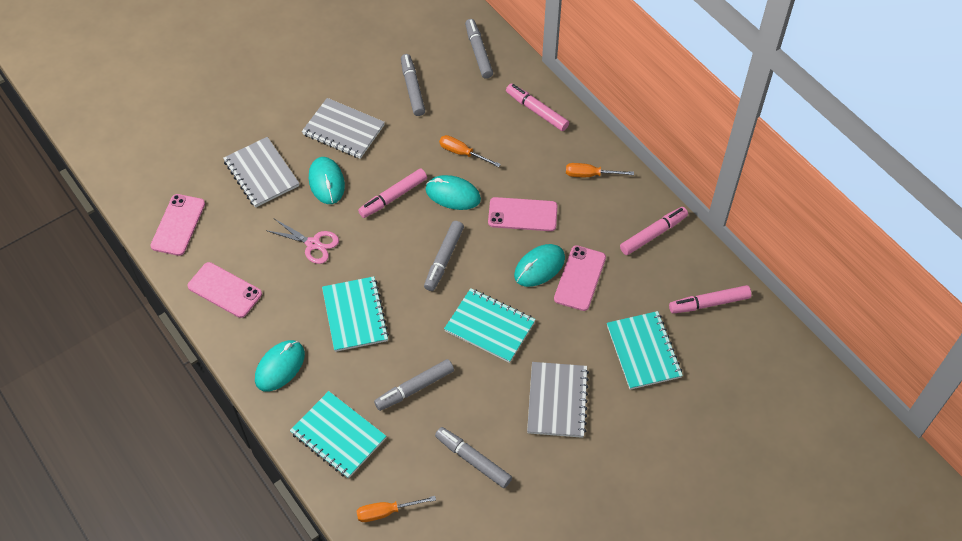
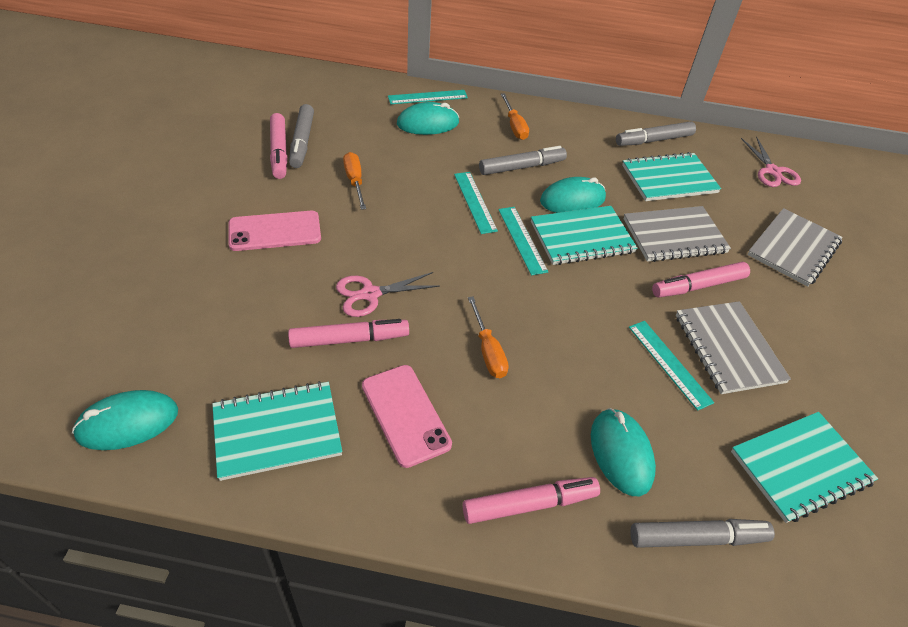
grey marker: 5 -> 4
pink phone: 4 -> 2
pink scissors: 1 -> 2
turquoise ruler: 0 -> 4

